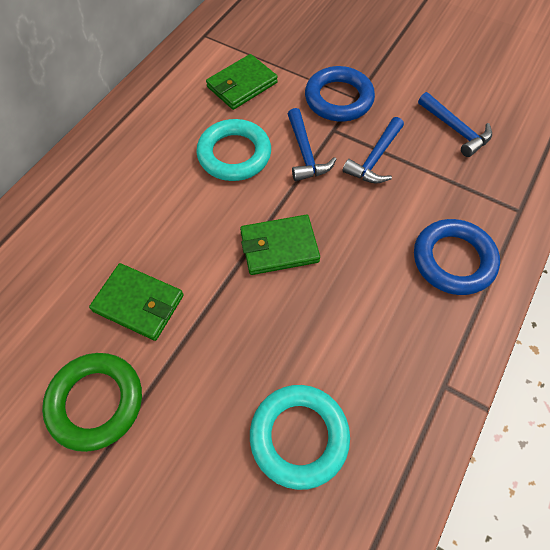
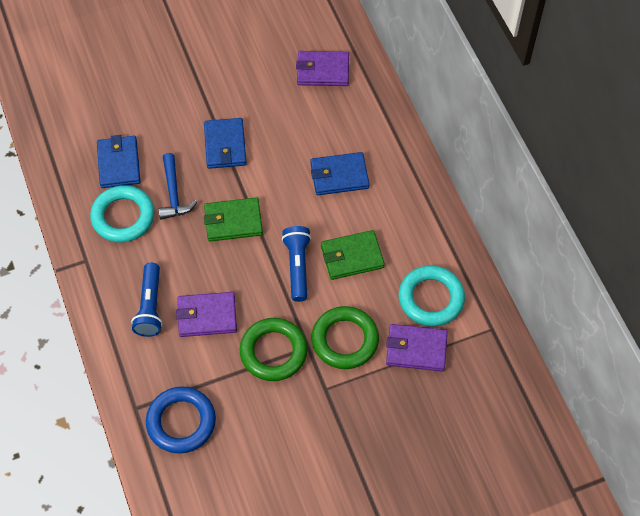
blue flashlight: 0 -> 2
blue hammer: 3 -> 1
blue ring: 2 -> 1
blue wallet: 0 -> 3
green ring: 1 -> 2
green wallet: 3 -> 2
purple wallet: 0 -> 3

